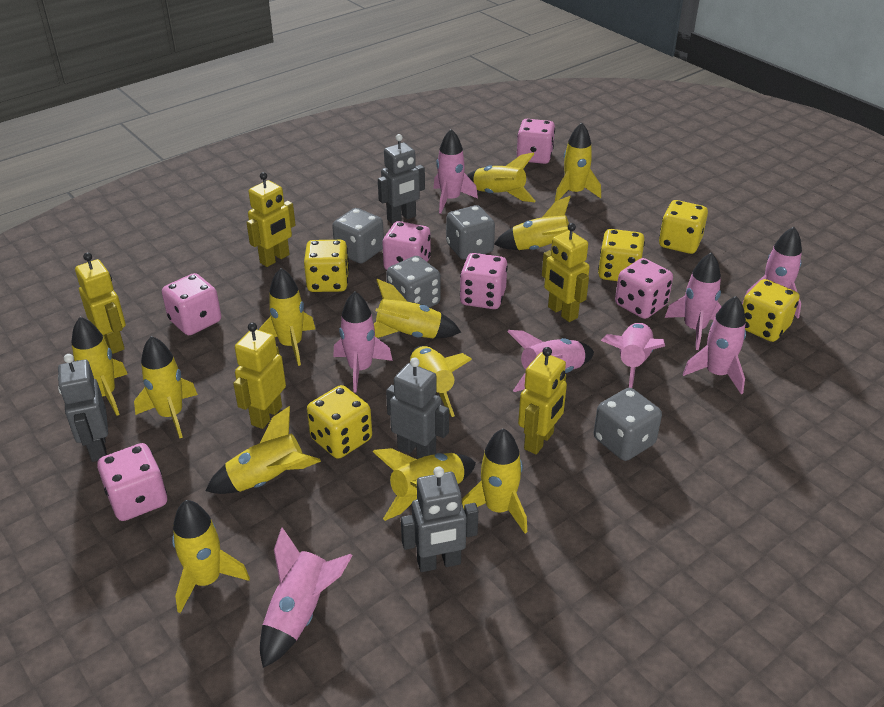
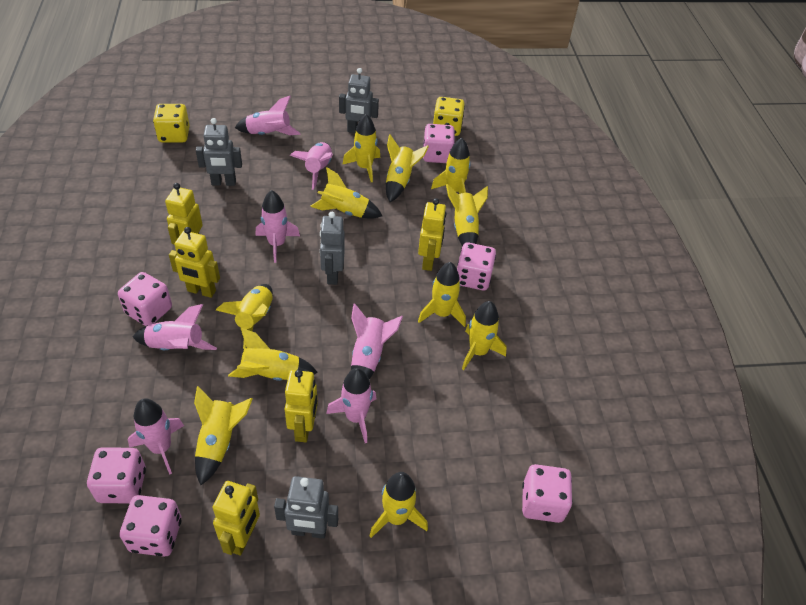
grey dice: 4 -> 0
pink rocket: 8 -> 7
yellow dice: 5 -> 2
yellow rocket: 12 -> 11

